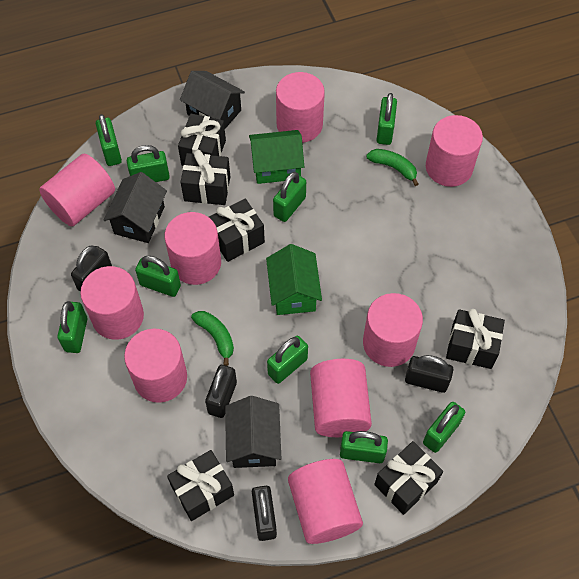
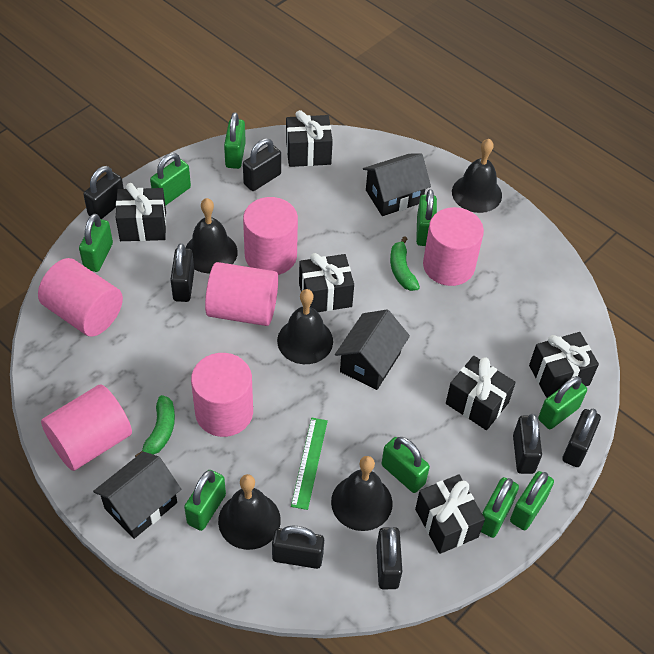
black bell: 0 -> 5
black padlock: 4 -> 7
green house: 2 -> 0
green ruler: 0 -> 1
pink cylinder: 9 -> 6

